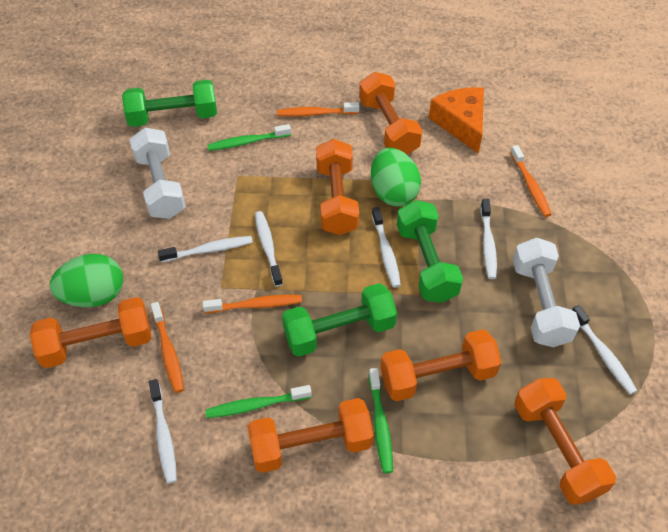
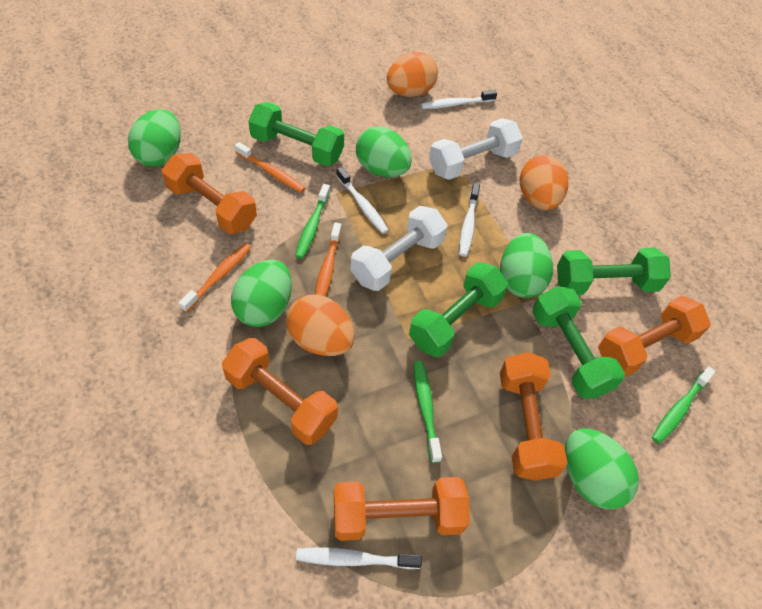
green dumbbell: 3 -> 4
green egg: 2 -> 5
orange cheese: 1 -> 0
orange dumbbell: 6 -> 5
orange egg: 0 -> 3
orange toothbrush: 4 -> 3
white toothbrush: 6 -> 4

